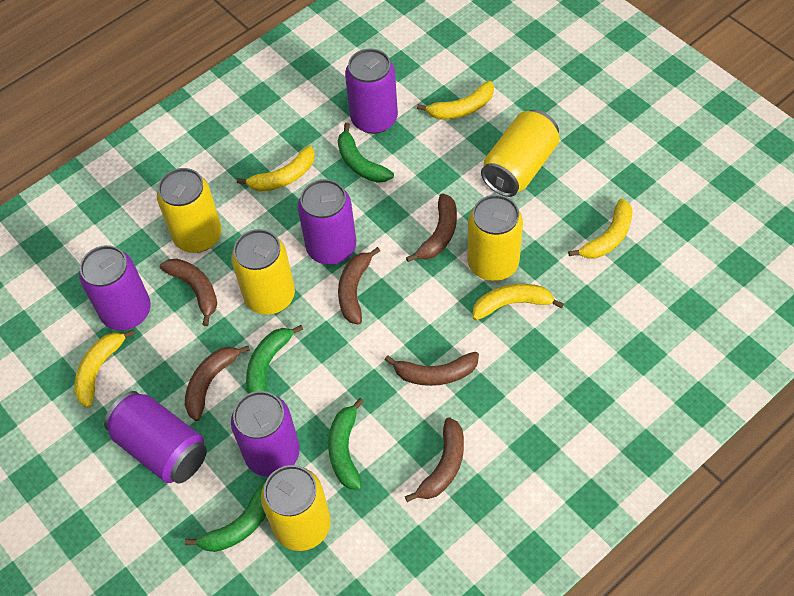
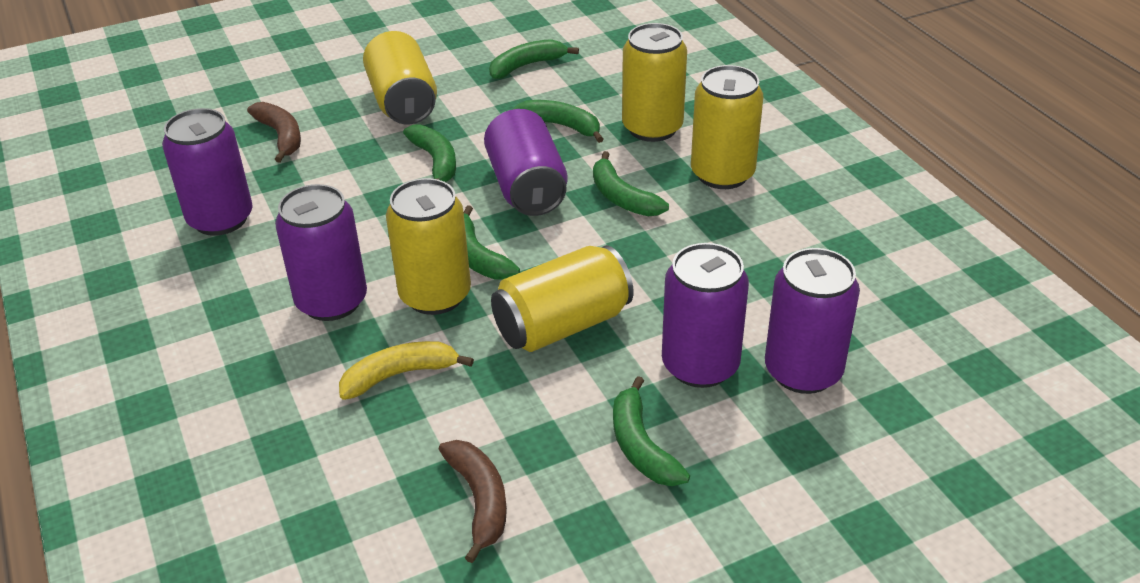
brown banana: 6 -> 2
green banana: 4 -> 6
yellow banana: 5 -> 1

